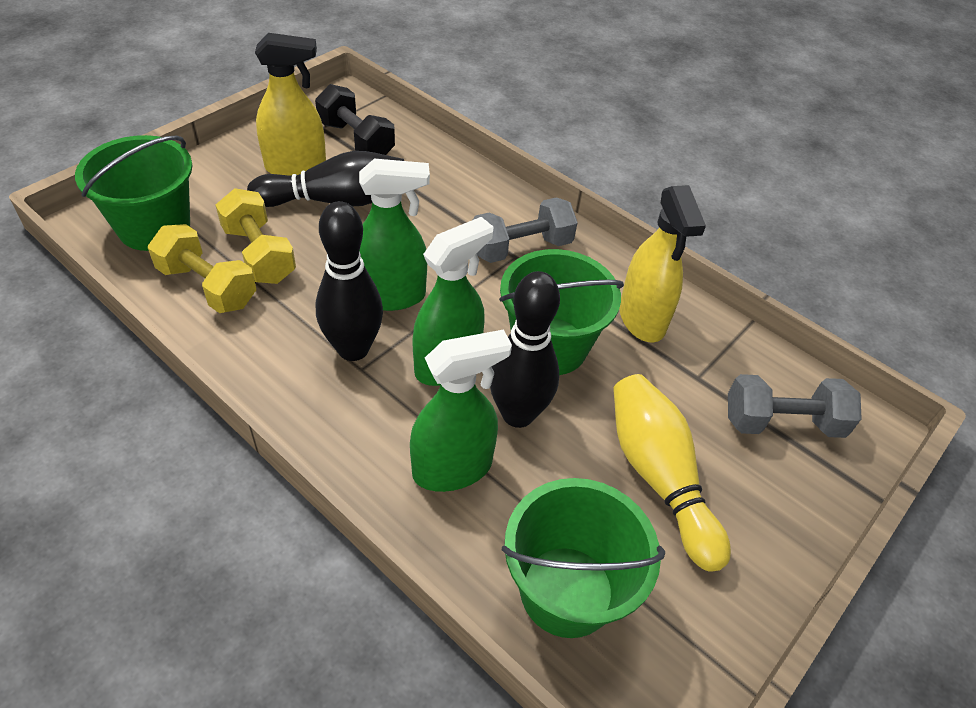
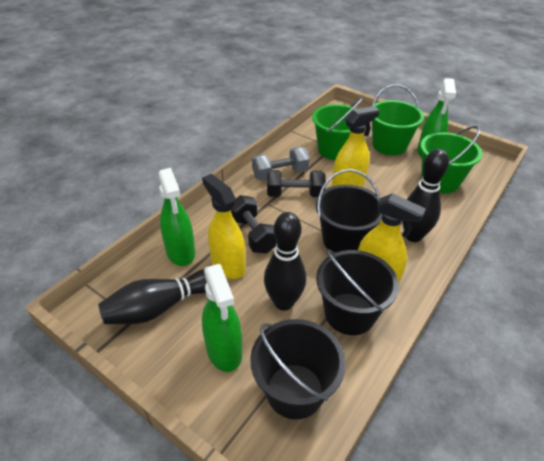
black bucket: 0 -> 3
black dumbbell: 1 -> 2
grey dumbbell: 2 -> 1
yellow bowling pin: 1 -> 0
yellow dumbbell: 2 -> 0
yellow spray bottle: 2 -> 3

